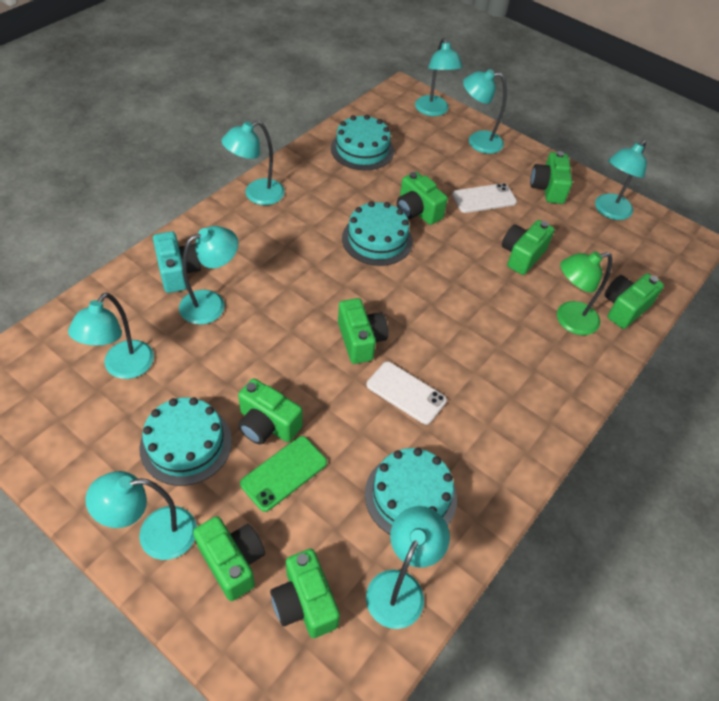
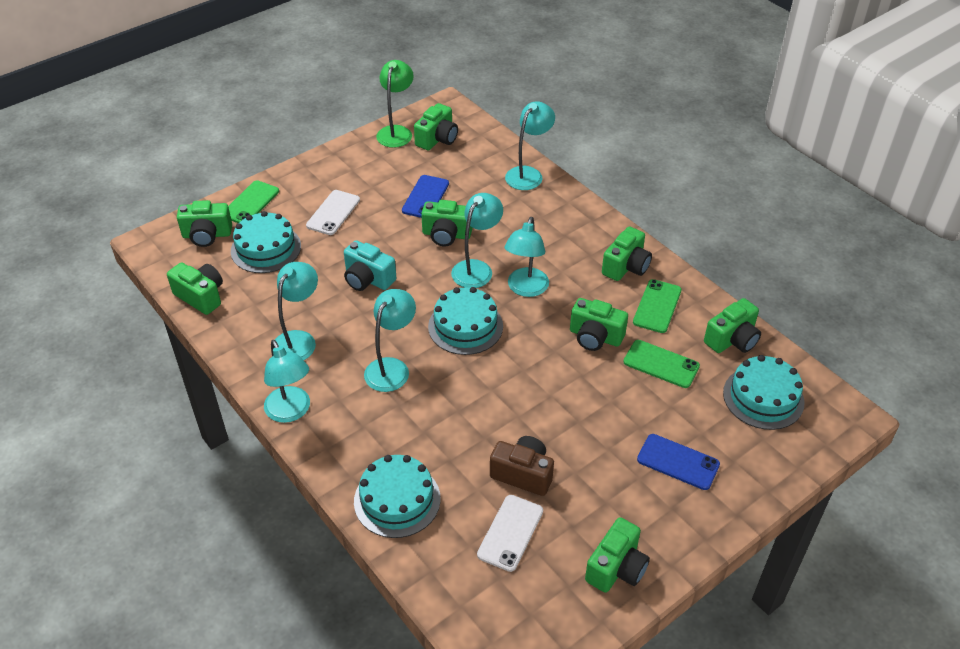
blue phone: 0 -> 2
brown camera: 0 -> 1
green phone: 1 -> 3
turquoise lamp: 8 -> 6

